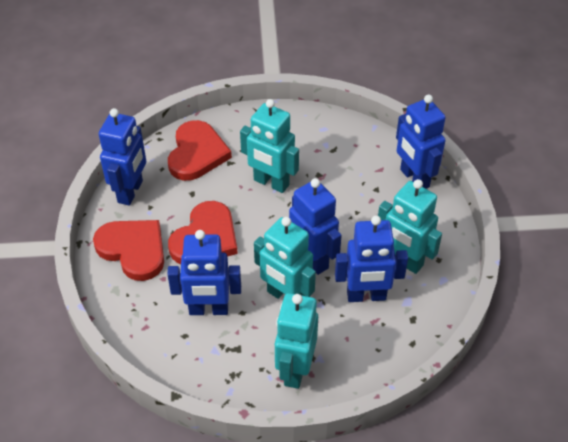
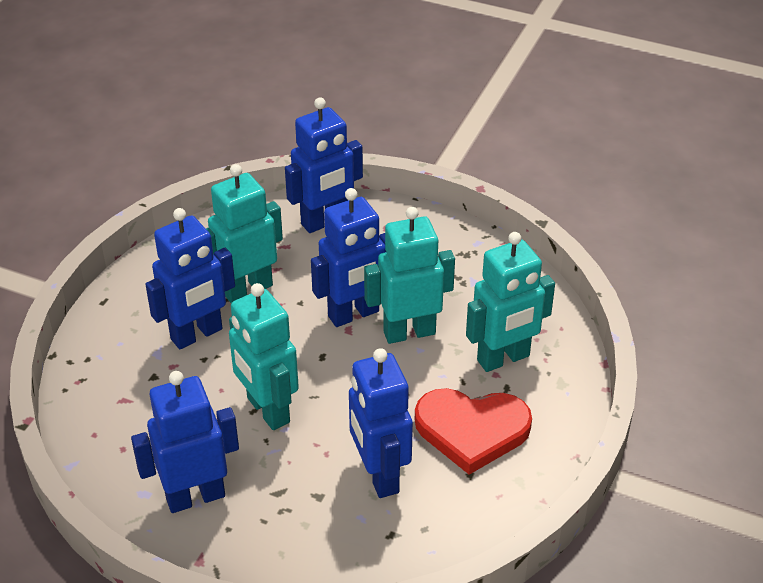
red heart: 3 -> 1

